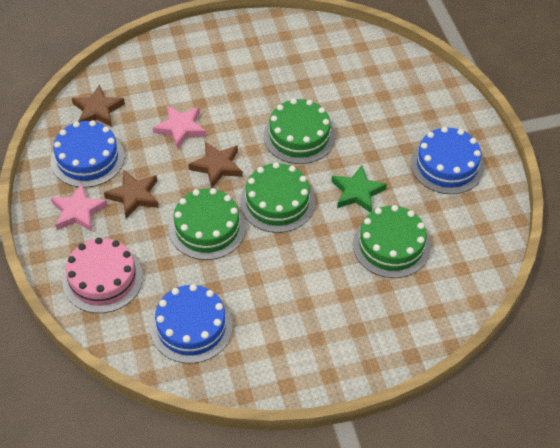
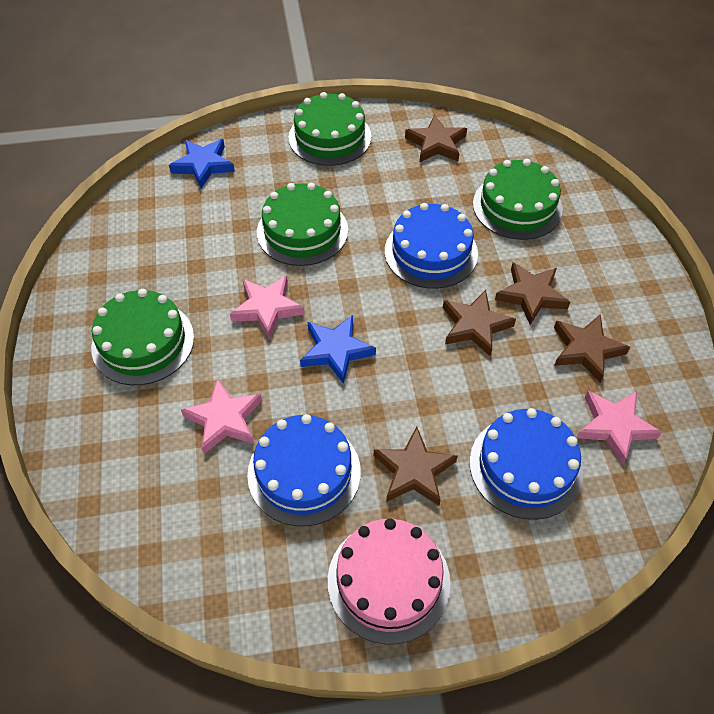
blue star: 0 -> 2
brown star: 3 -> 5
green star: 1 -> 0
pink star: 2 -> 3

